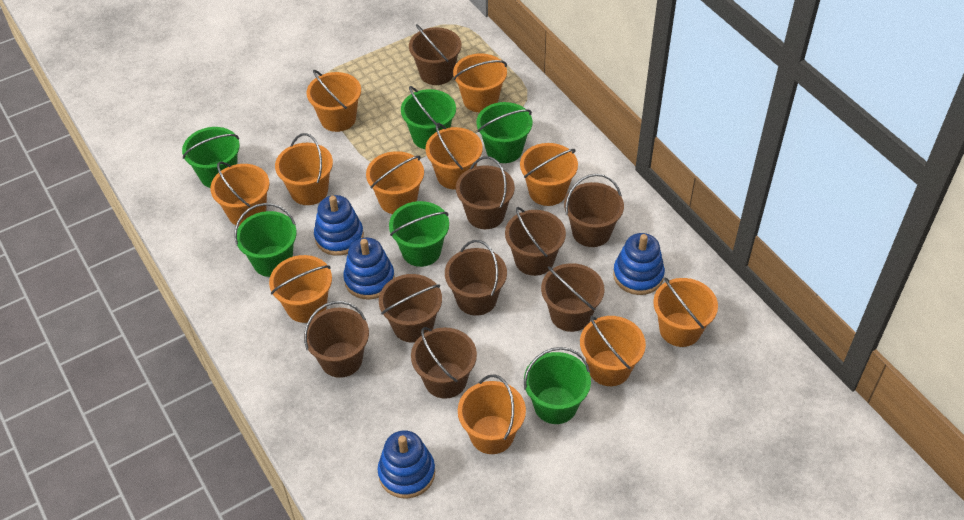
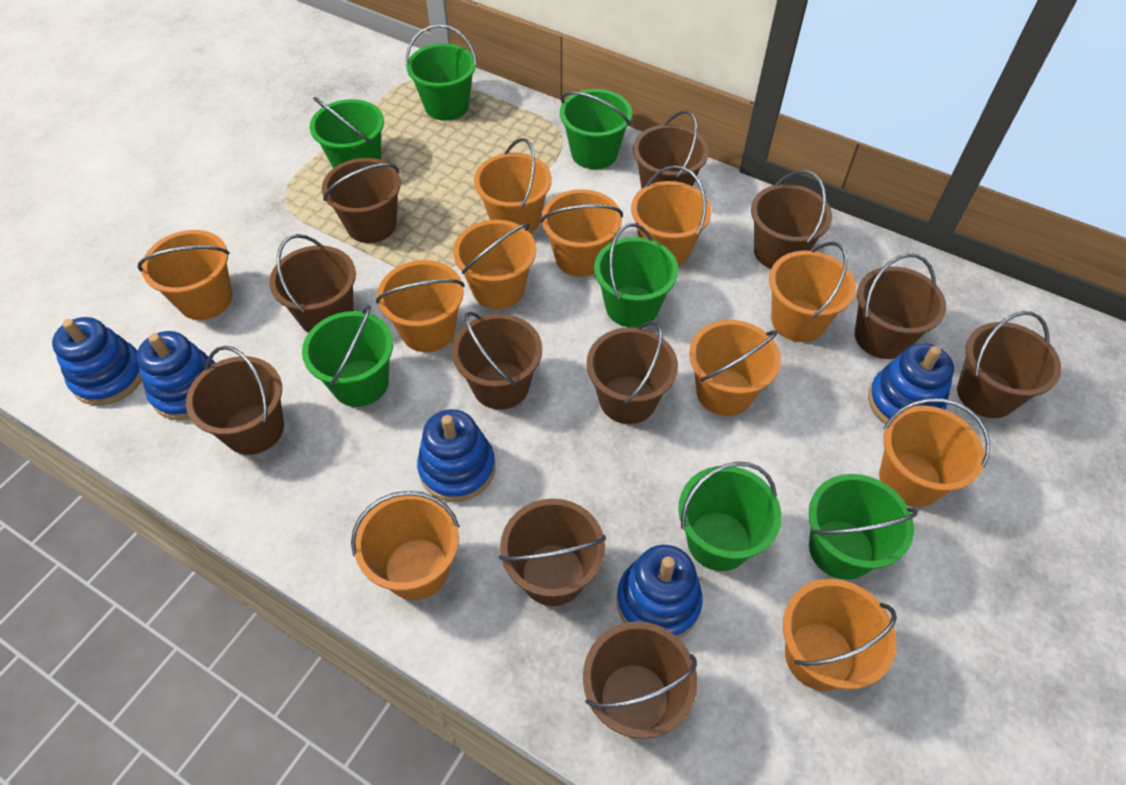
blue stacking toy: 4 -> 5
brown bucket: 9 -> 11
green bucket: 6 -> 7

